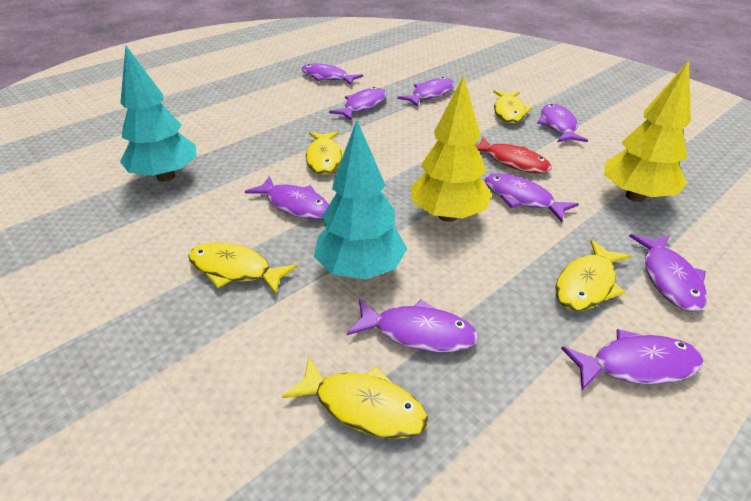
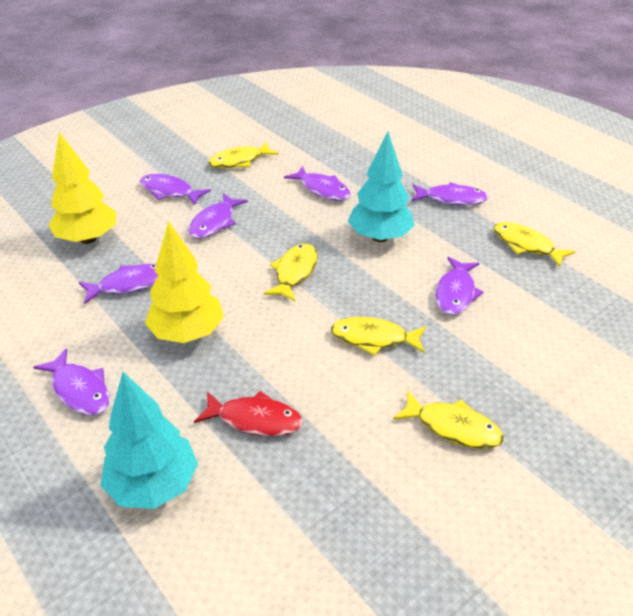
purple fish: 9 -> 7

